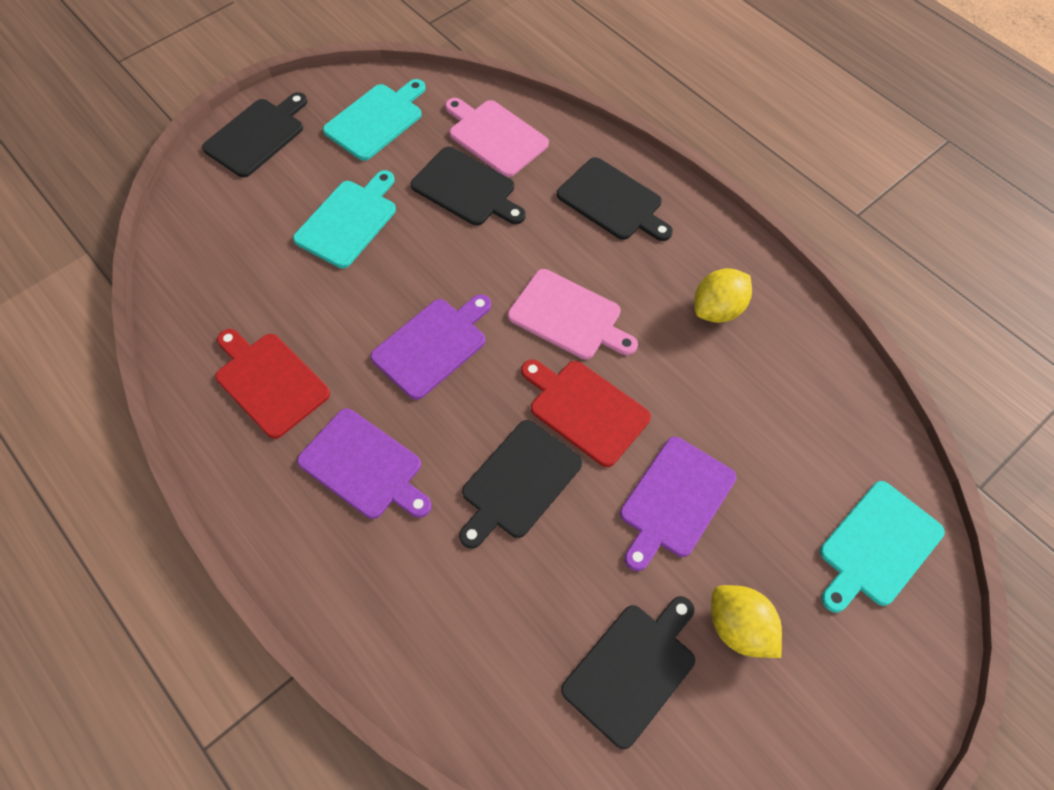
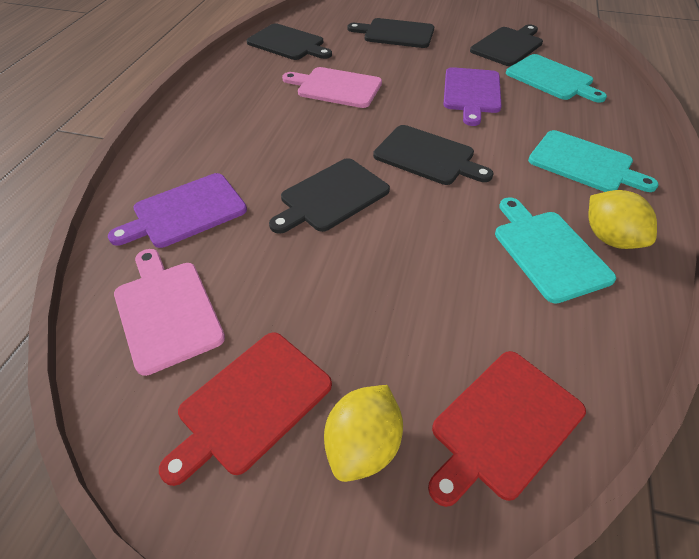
purple cutting board: 3 -> 2

